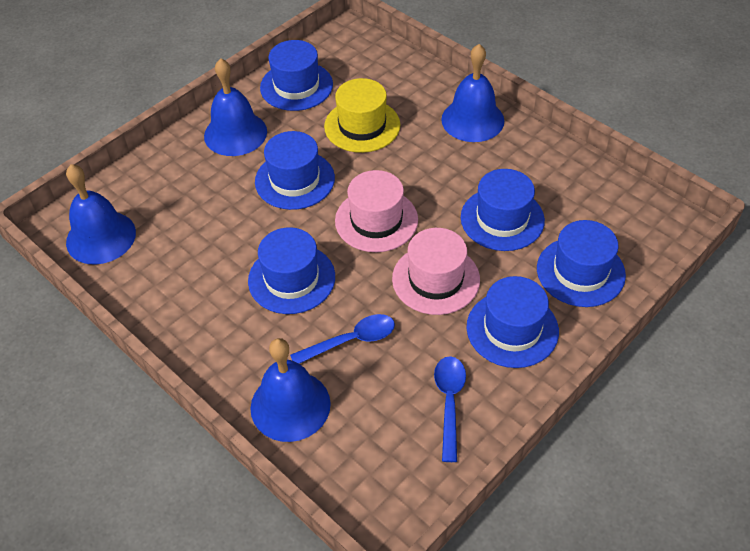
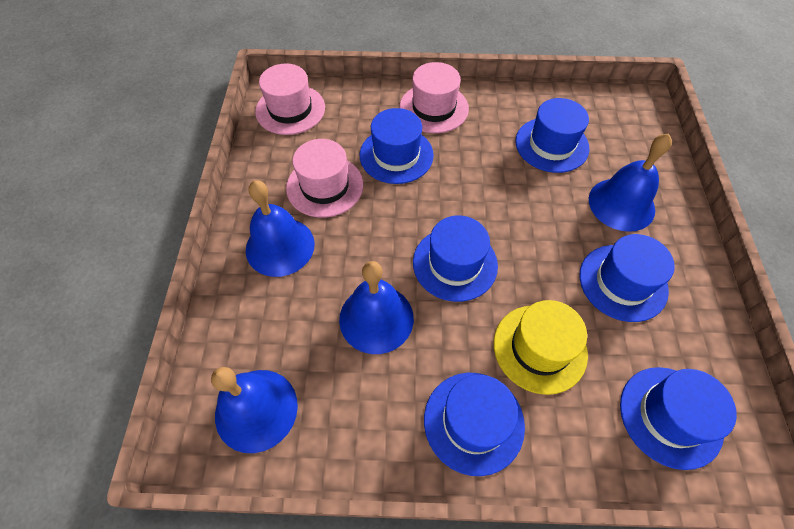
blue spoon: 2 -> 0
pink hat: 2 -> 3

